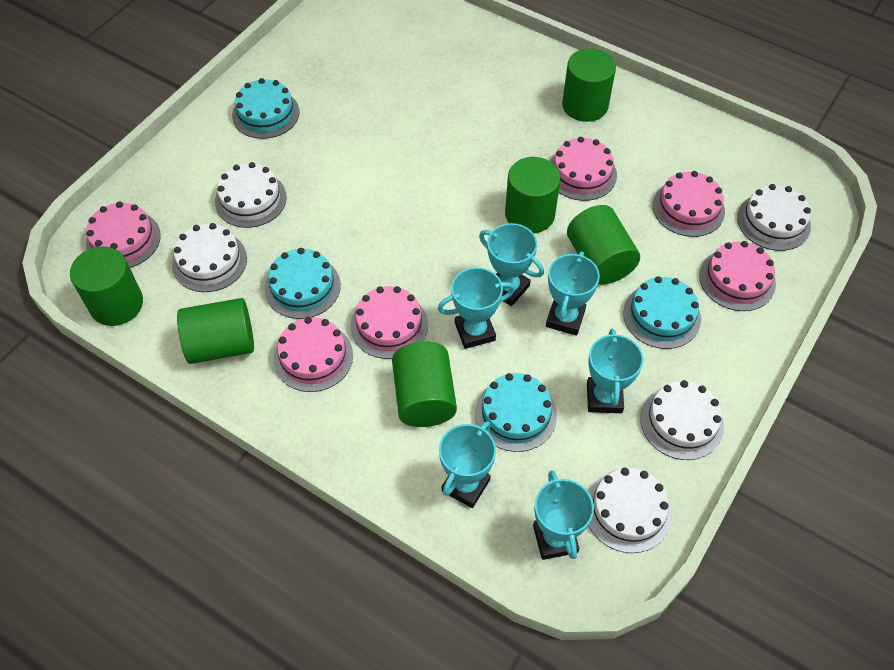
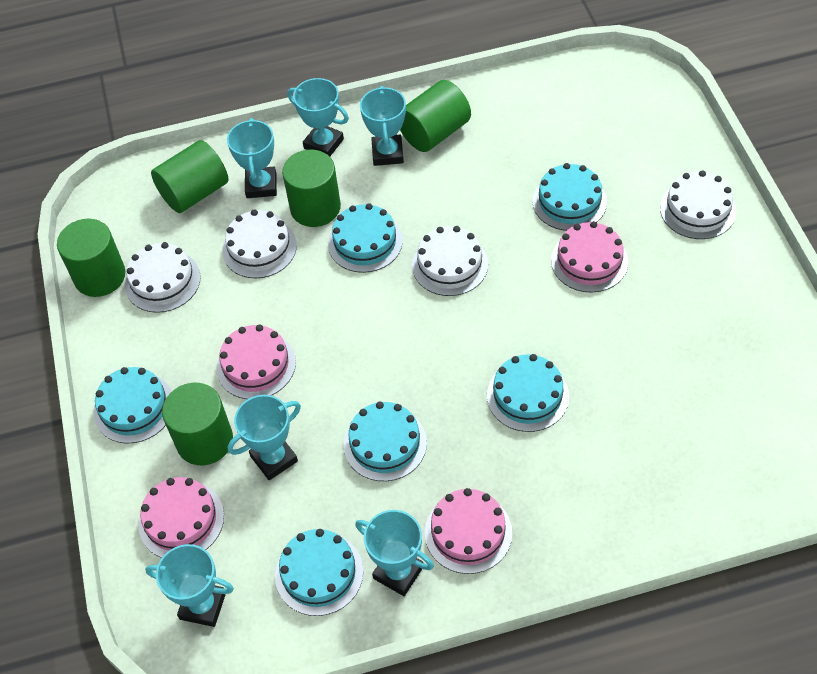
green cylinder: 6 -> 5
pink cake: 6 -> 4
turquoise cake: 4 -> 6
white cake: 5 -> 4

